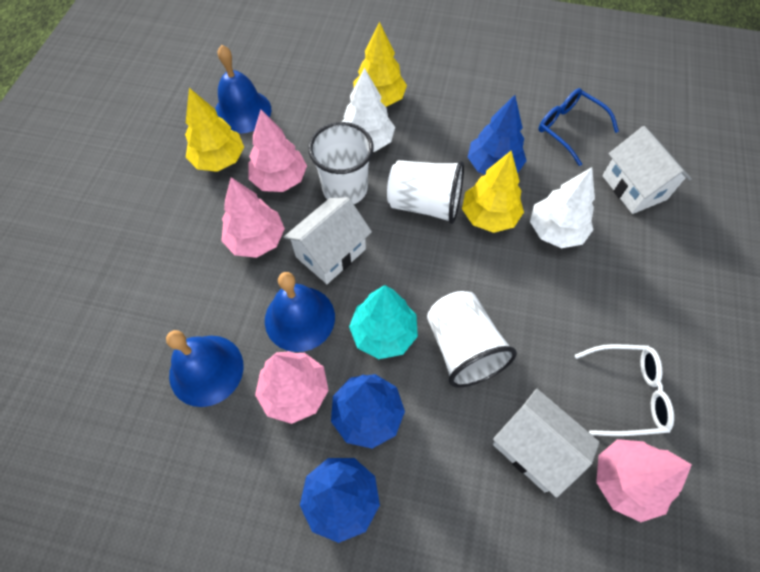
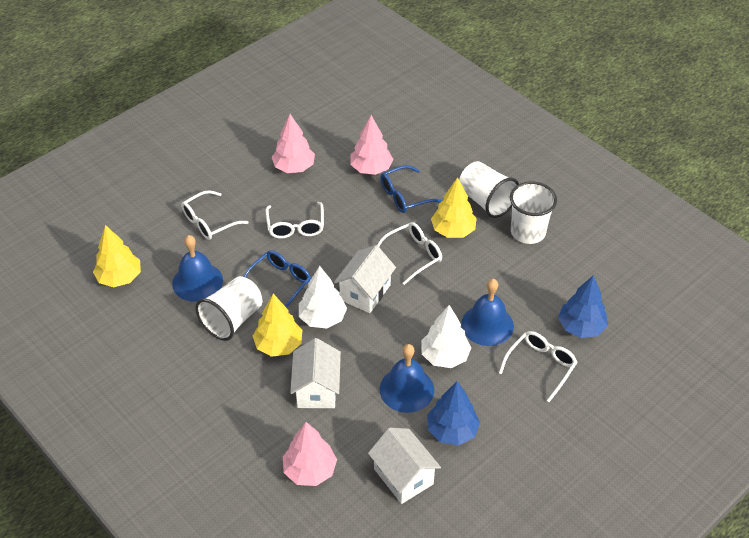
blue glasses: 1 -> 2
blue tree: 3 -> 2
pink tree: 4 -> 3
turquoise tree: 1 -> 0
white glasses: 1 -> 4

